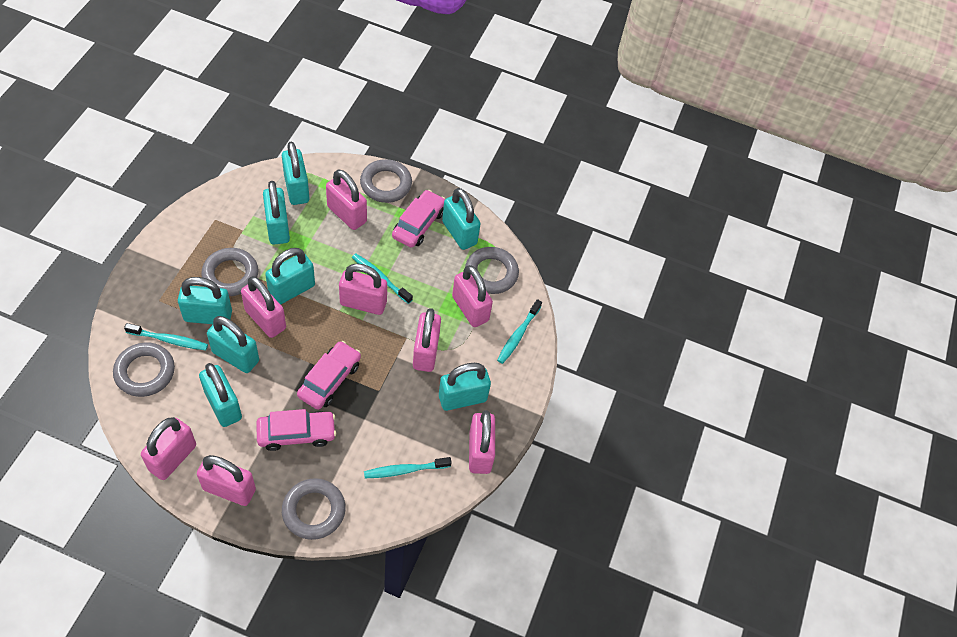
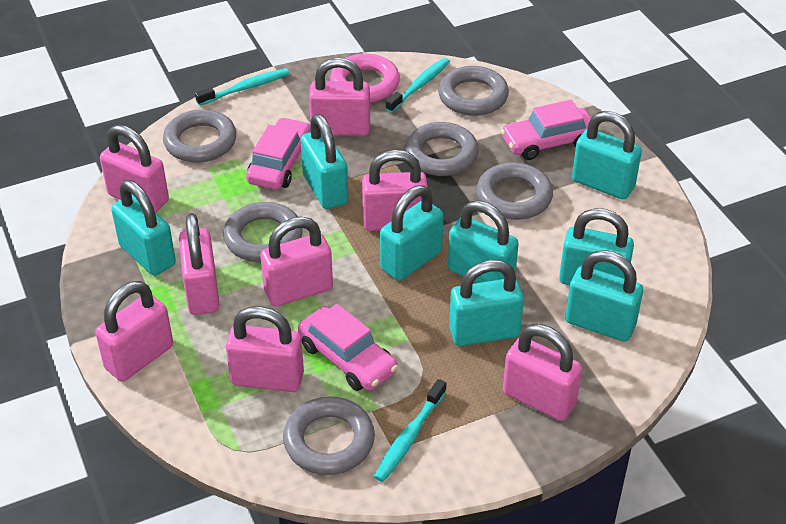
grey ring: 5 -> 6
pink ring: 0 -> 1
turquoise toothbrush: 4 -> 3

